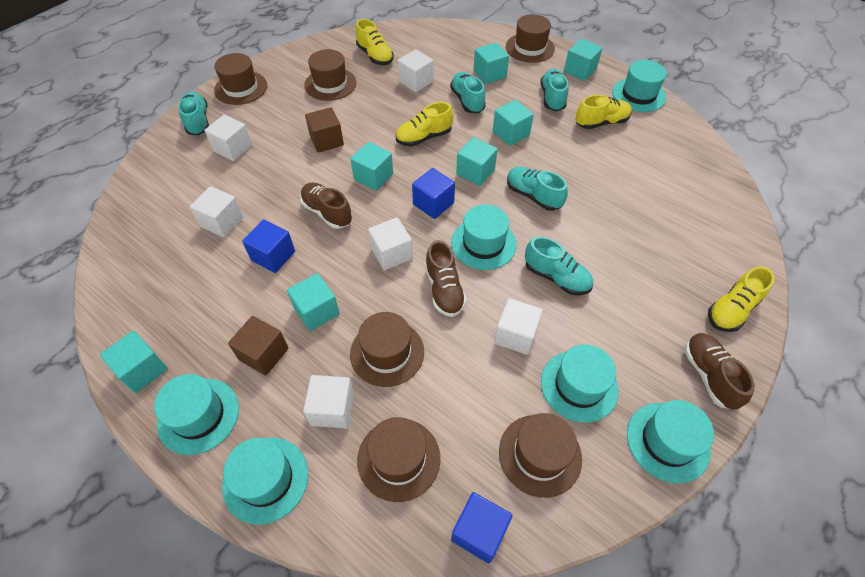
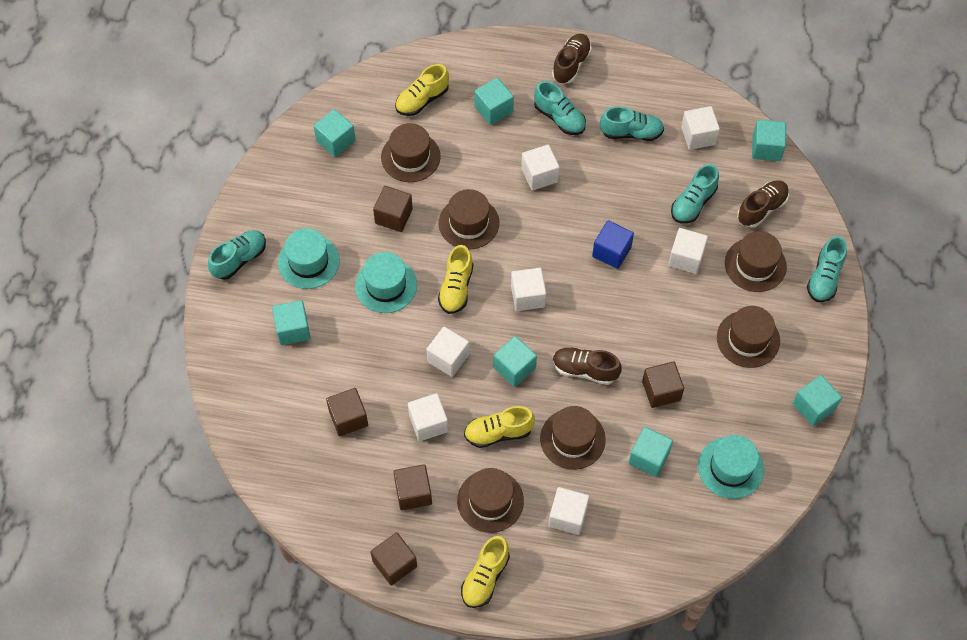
blue cube: 3 -> 1
brown cube: 2 -> 5
turquoise hat: 6 -> 3
white cube: 6 -> 7

